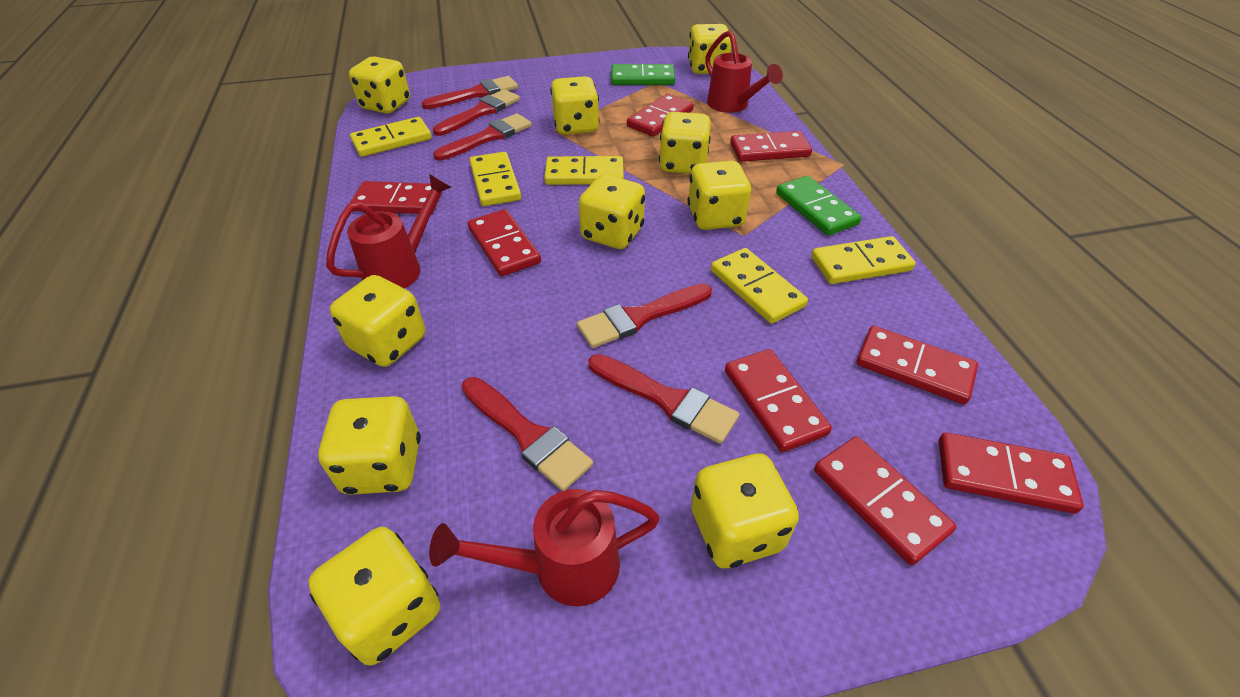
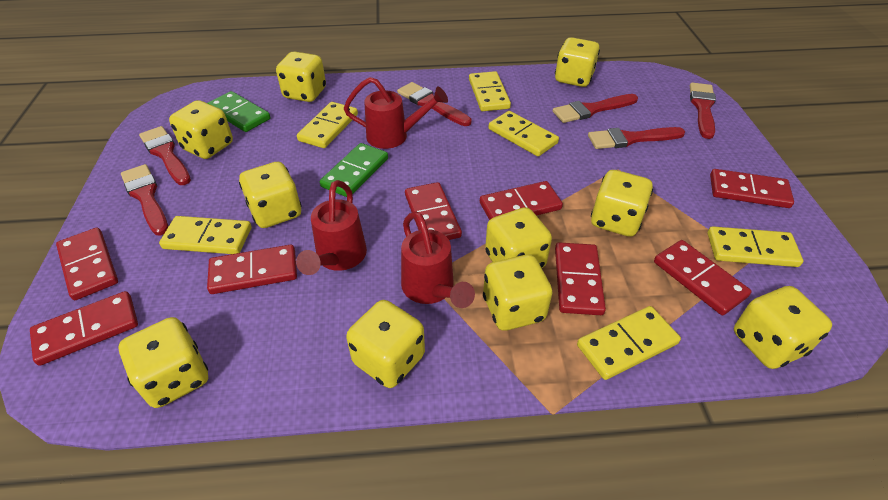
yellow domino: 5 -> 6

